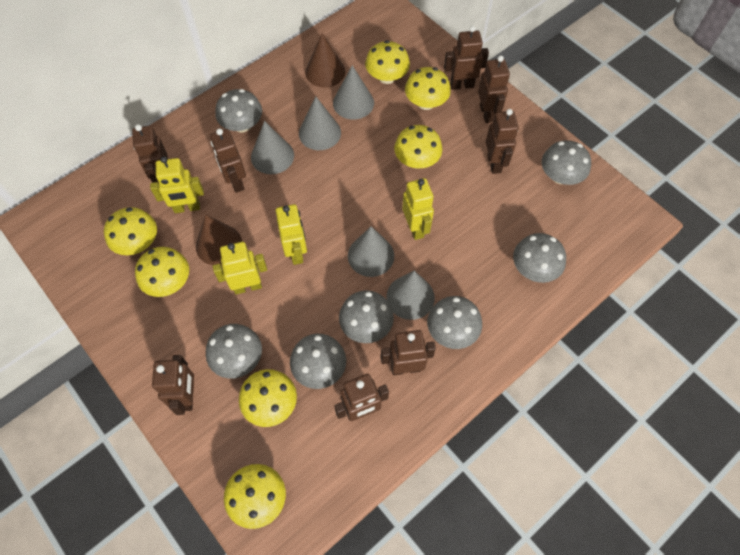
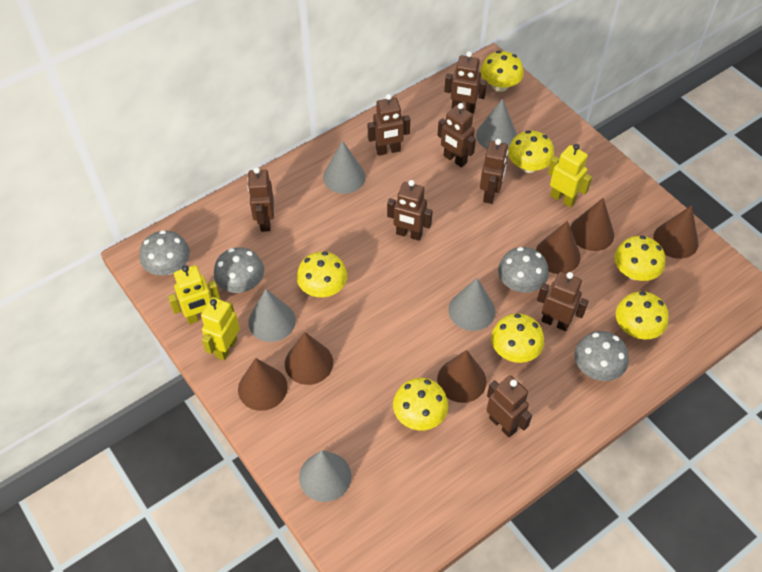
brown cone: 2 -> 6
grey mushroom: 7 -> 4
yellow robot: 4 -> 3

